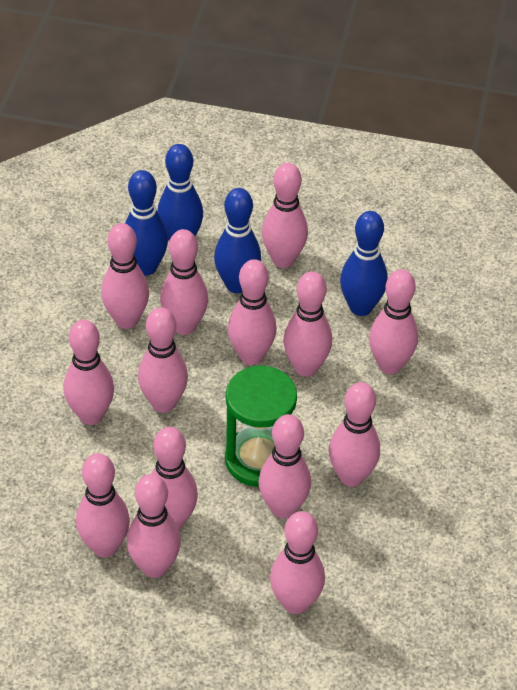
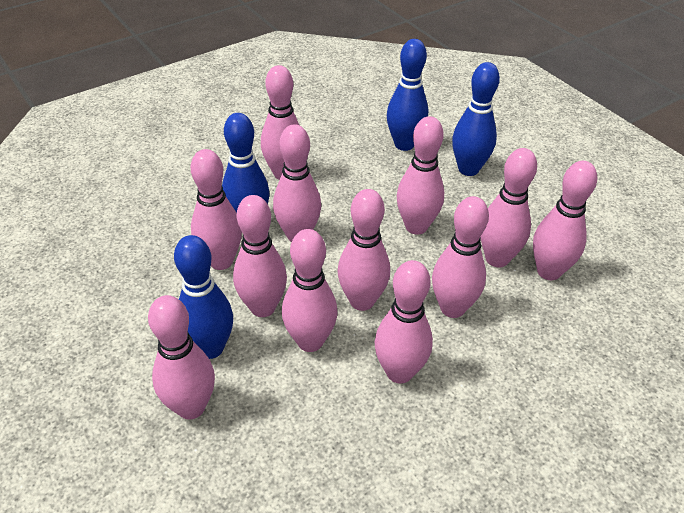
green hourglass: 1 -> 0
pink bowling pin: 14 -> 12

